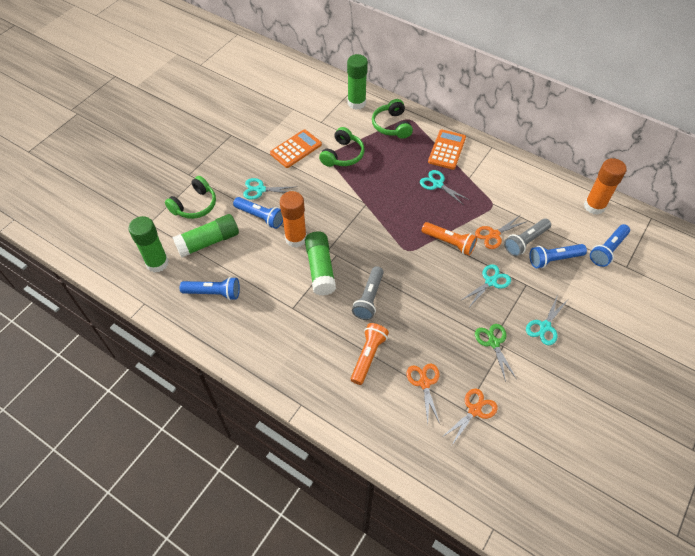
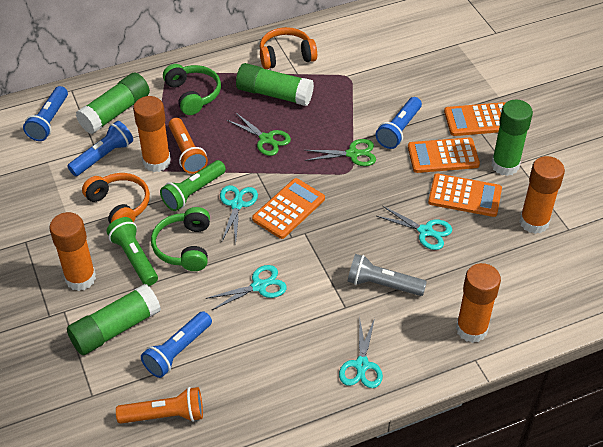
green flashlight: 0 -> 2
green headphones: 3 -> 2
green scissors: 1 -> 2
grey flashlight: 2 -> 1
orange calculator: 2 -> 4
orange glue stick: 2 -> 4
orange headphones: 0 -> 2
orange scissors: 3 -> 0

